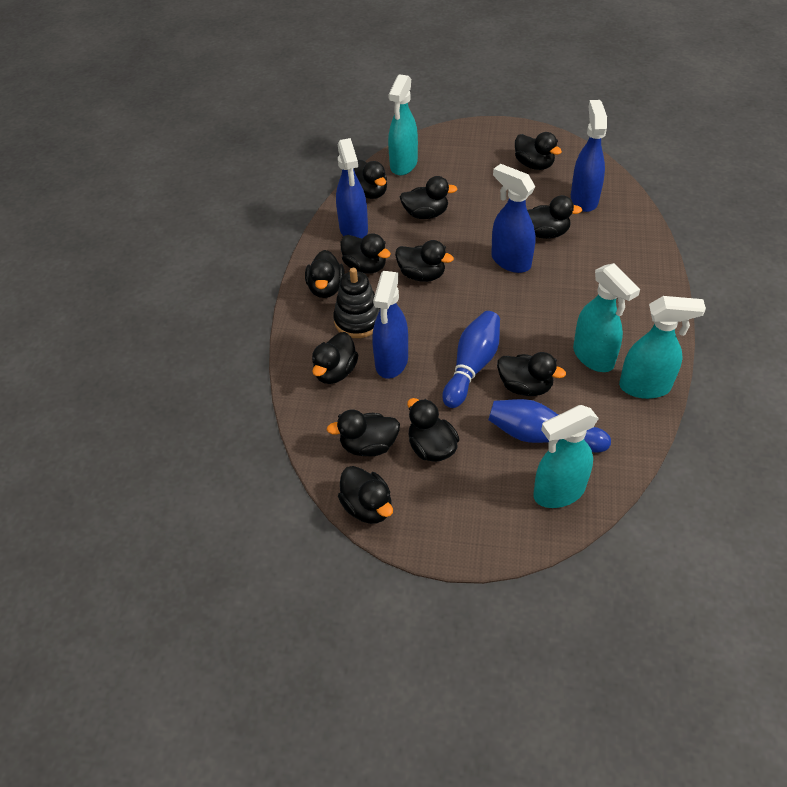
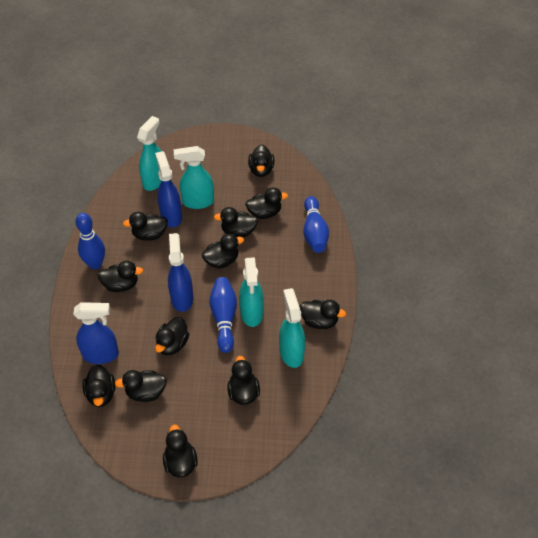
black stacking toy: 1 -> 0
blue bowling pin: 2 -> 3
blue spray bottle: 4 -> 3

